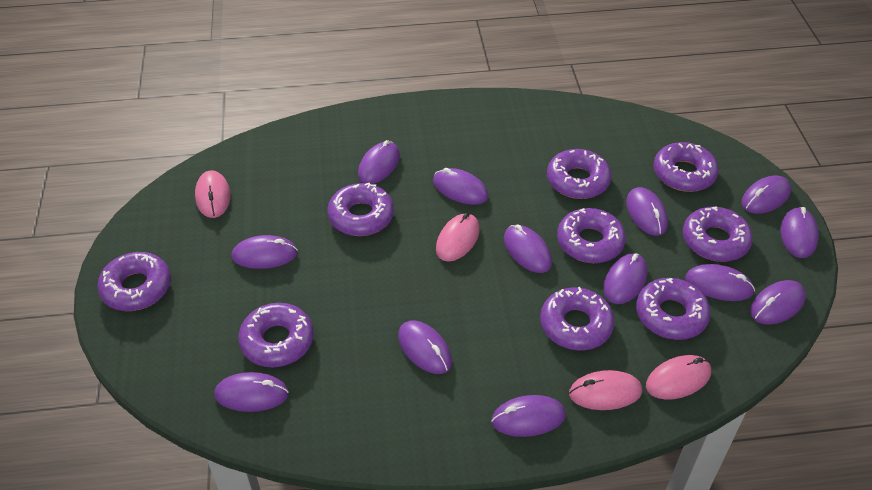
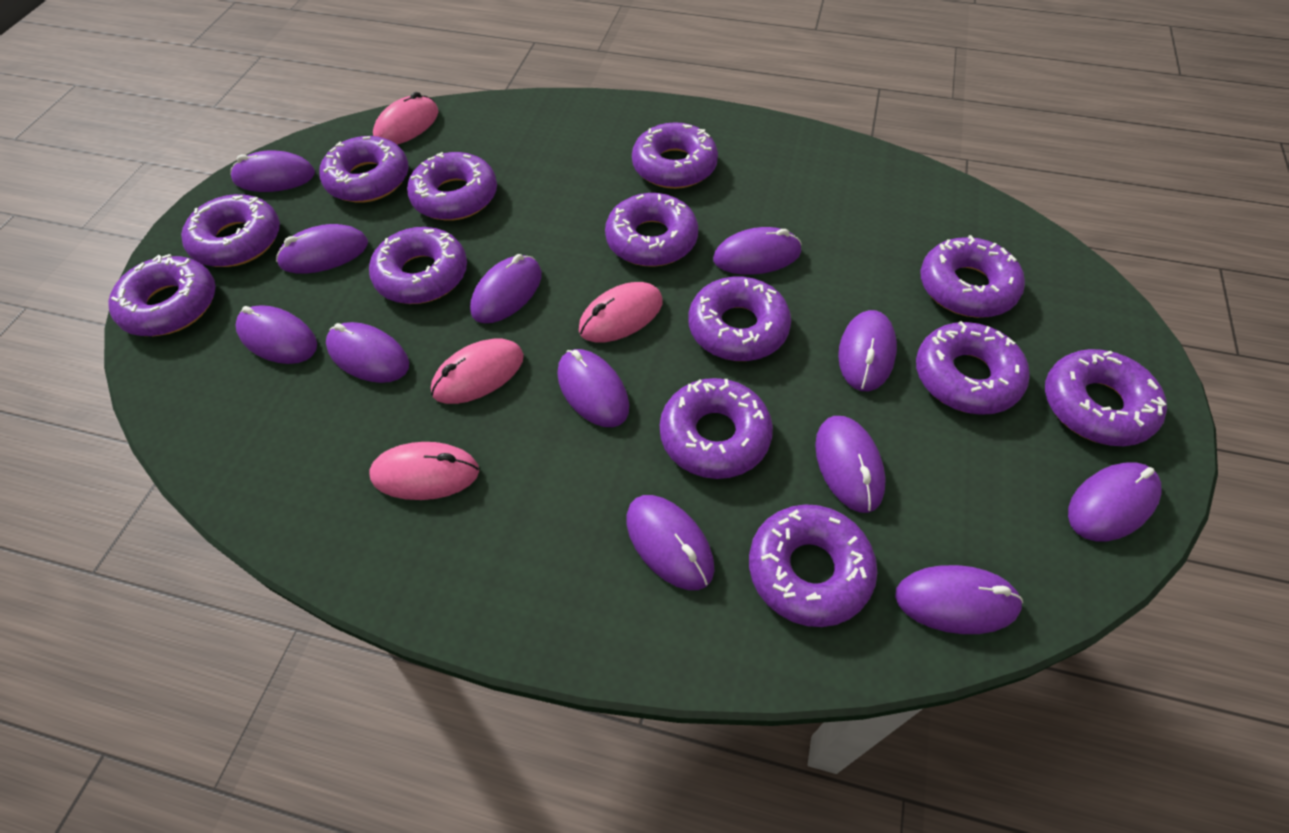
purple donut: 9 -> 13
purple mouse: 13 -> 12

